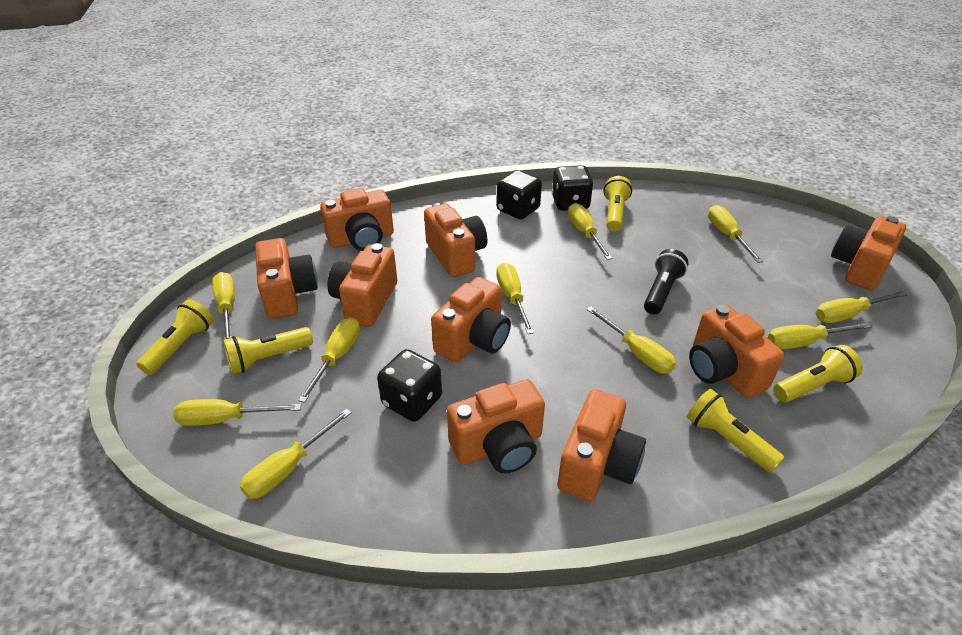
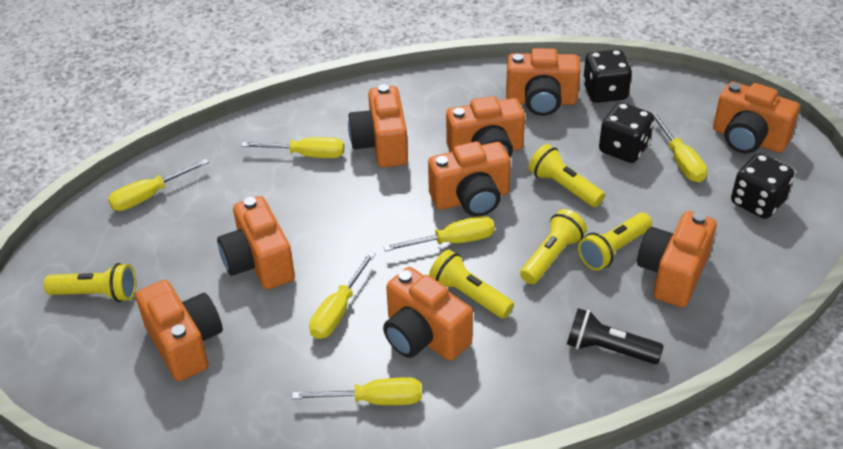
yellow screwdriver: 10 -> 6

